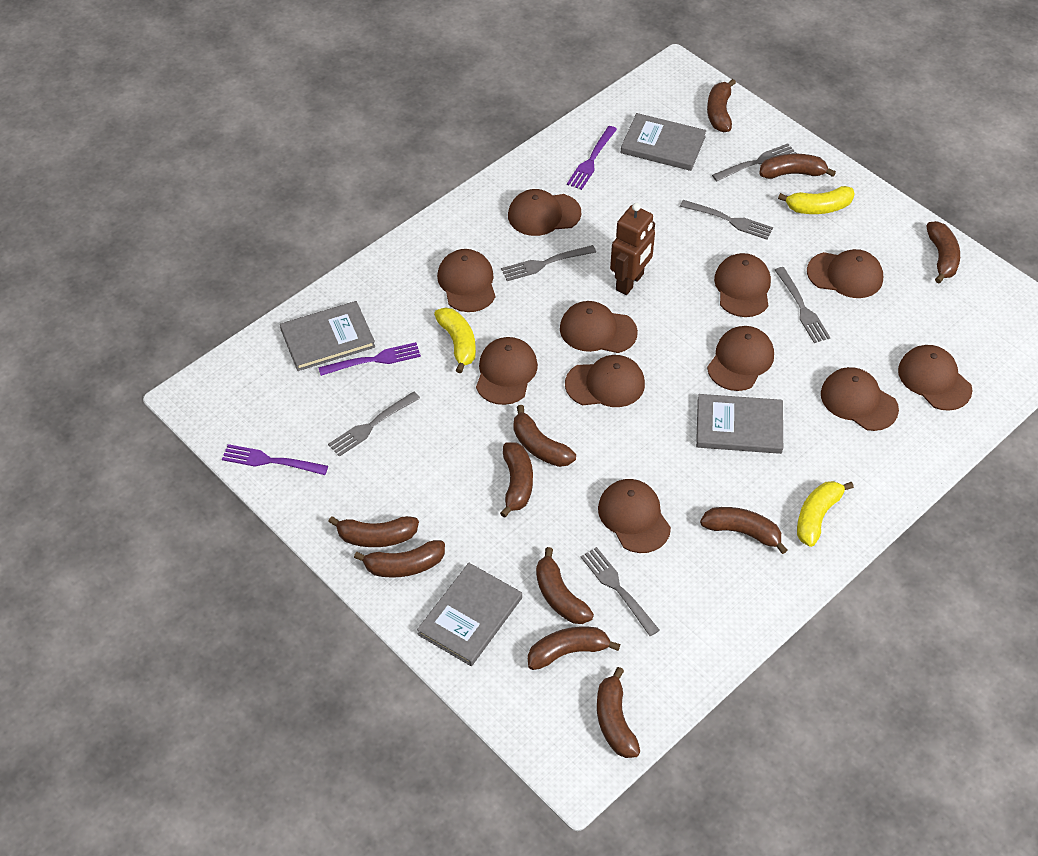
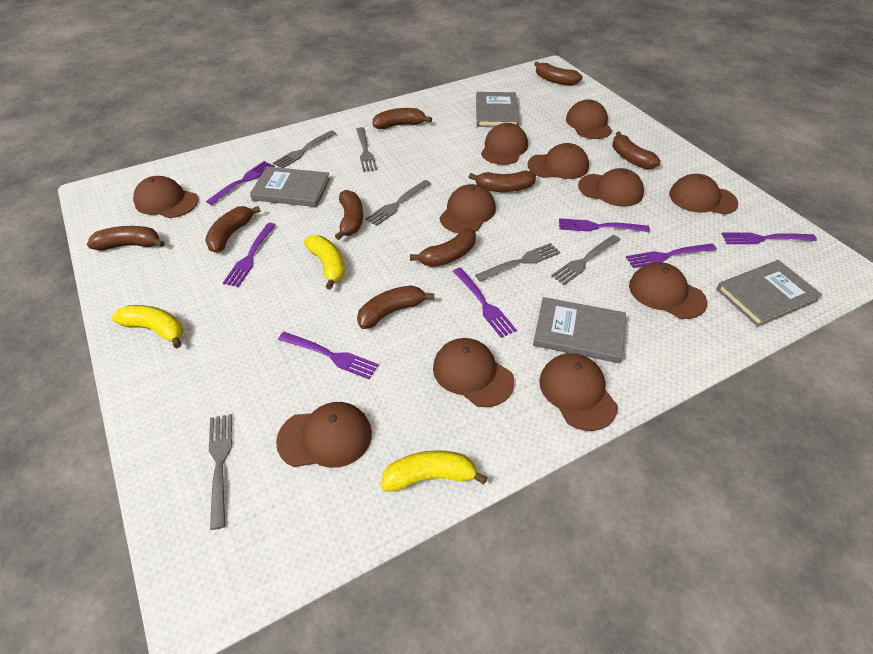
brown banana: 11 -> 9
brown robot: 1 -> 0
purple fork: 3 -> 7

